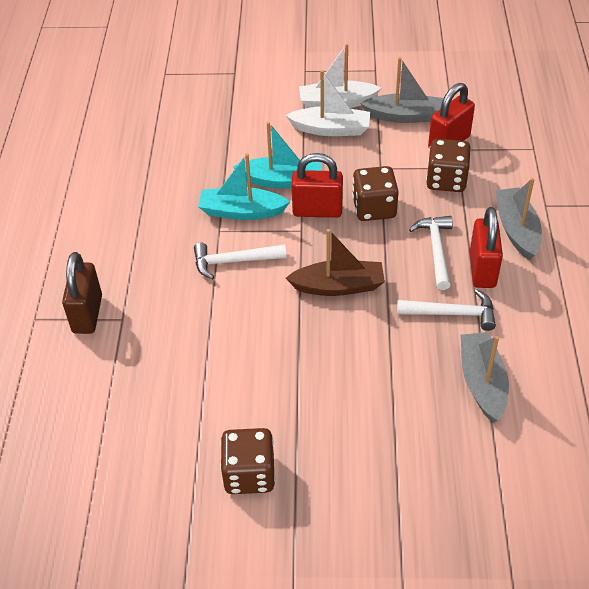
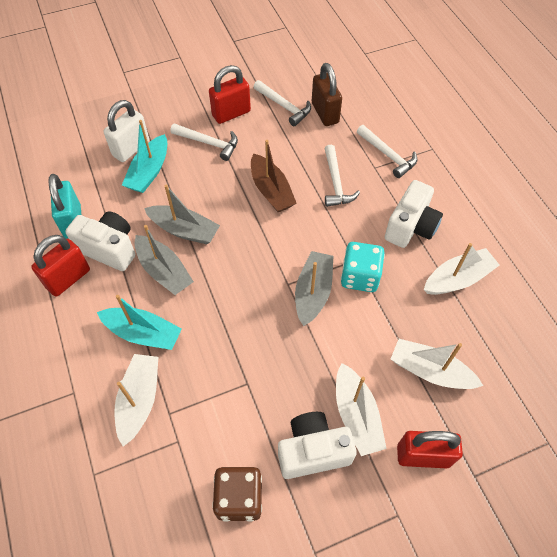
brown dice: 3 -> 1
turquoise dice: 0 -> 1
turquoise padlock: 0 -> 1
white boat: 2 -> 4
white camera: 0 -> 3
white hammer: 3 -> 4
white padlock: 0 -> 1

